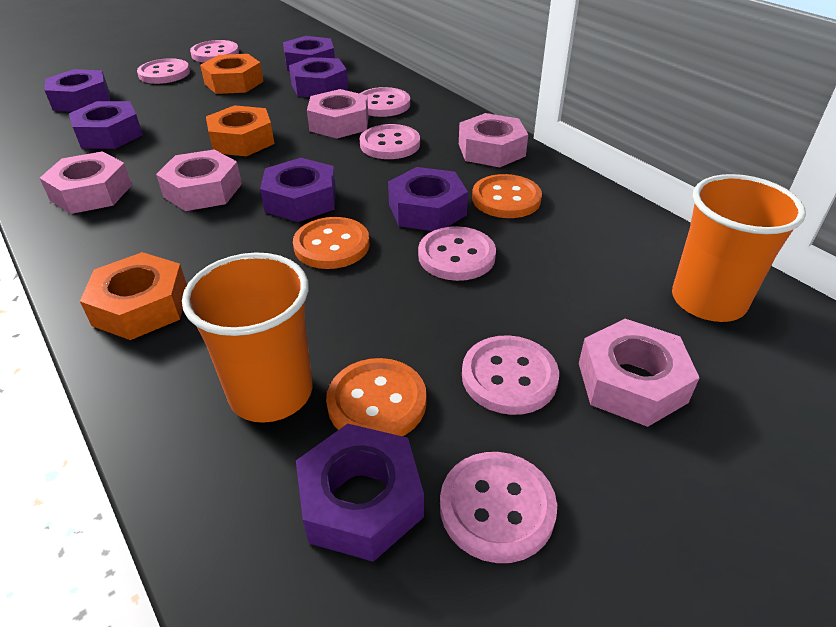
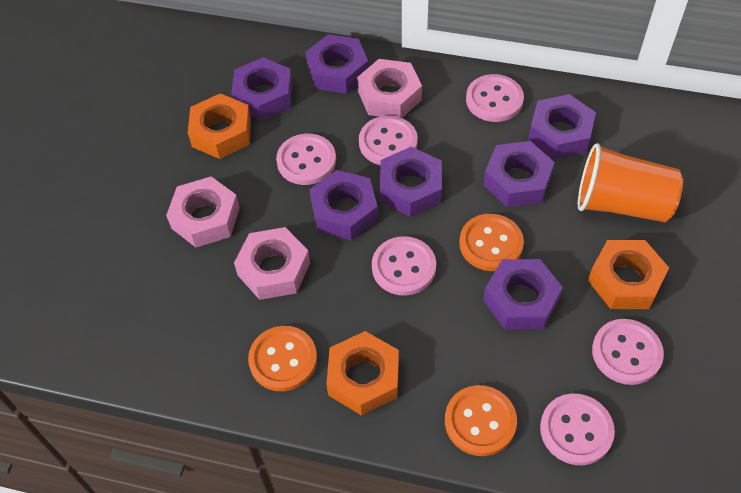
orange cup: 2 -> 1
pink button: 7 -> 6
pink nut: 5 -> 3

